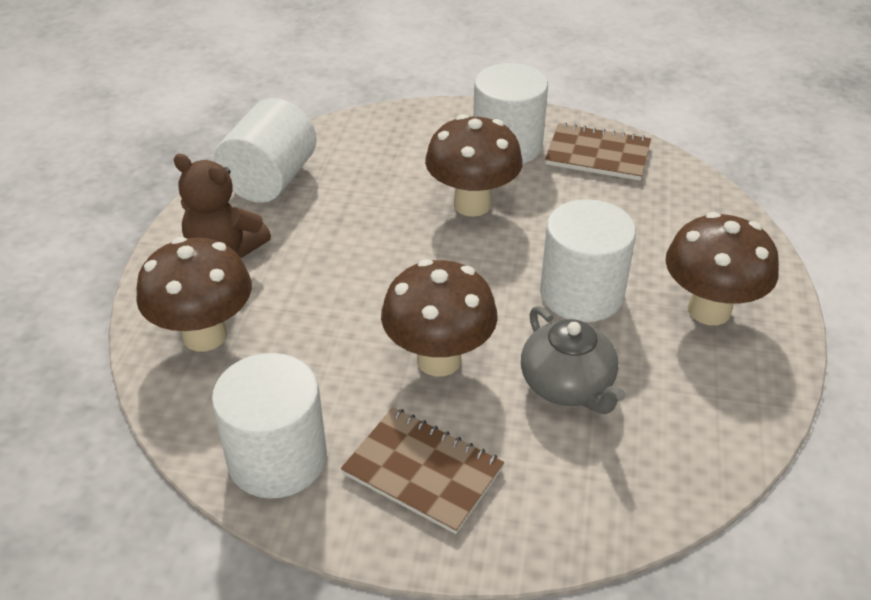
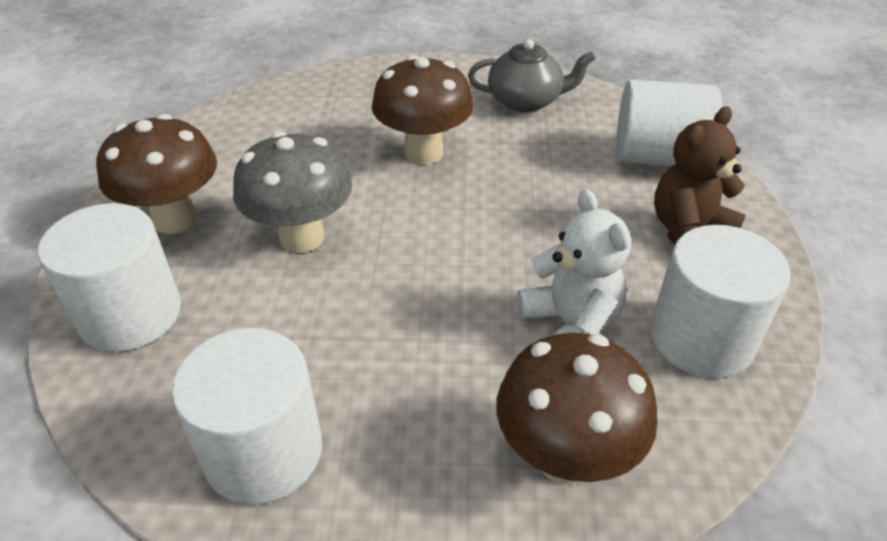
brown mushroom: 4 -> 3
brown notebook: 2 -> 0
grey mushroom: 0 -> 1
white teddy bear: 0 -> 1

